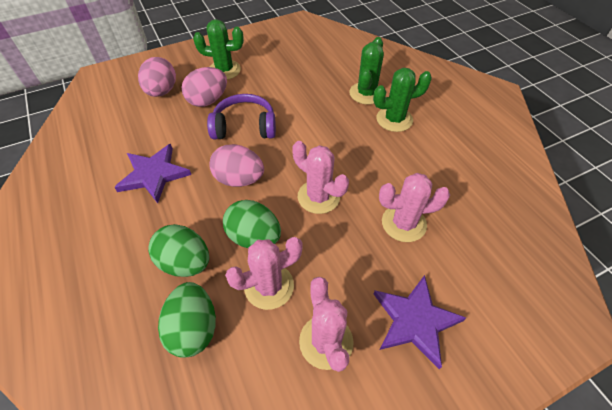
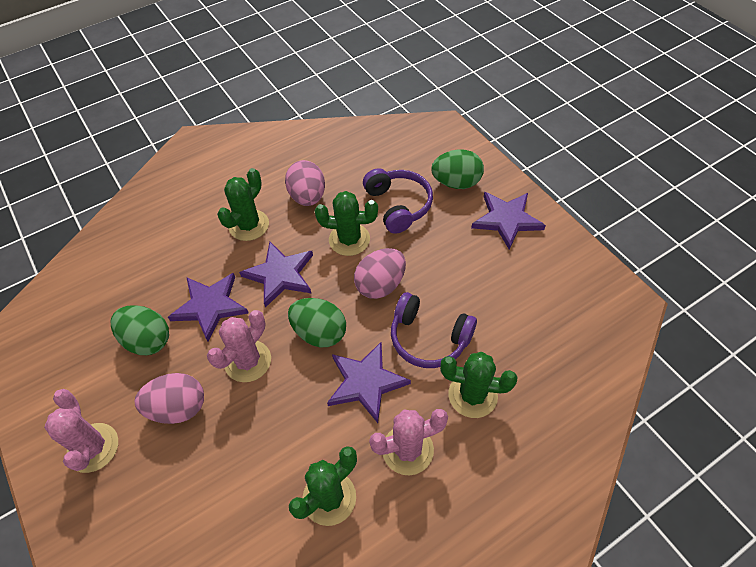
green cactus: 3 -> 4
pink cactus: 4 -> 3
purple headphones: 1 -> 2
purple star: 2 -> 4

